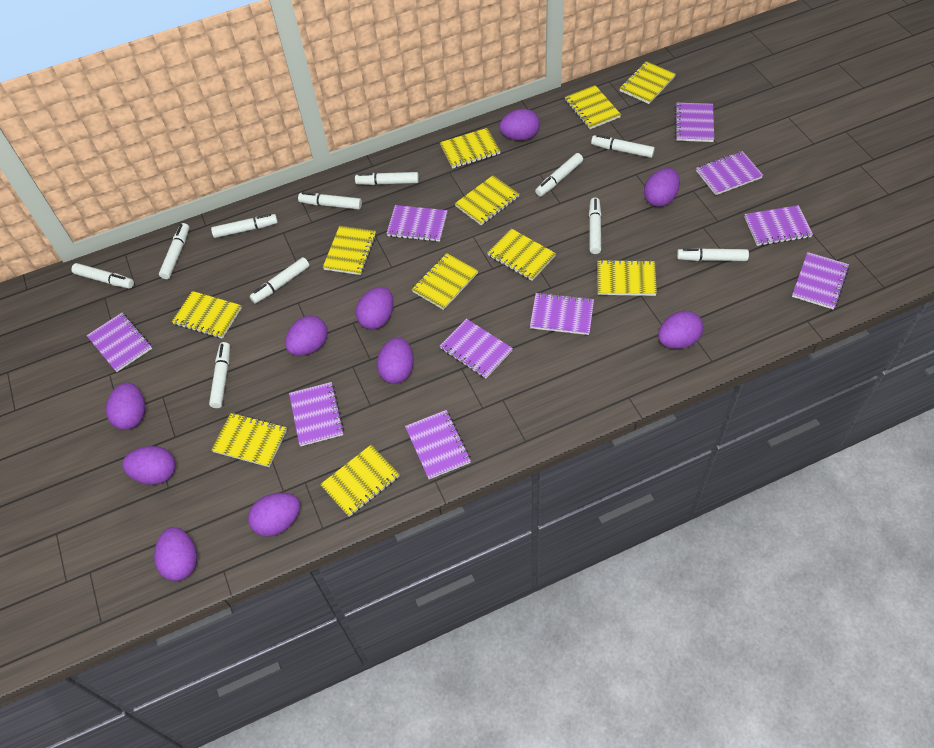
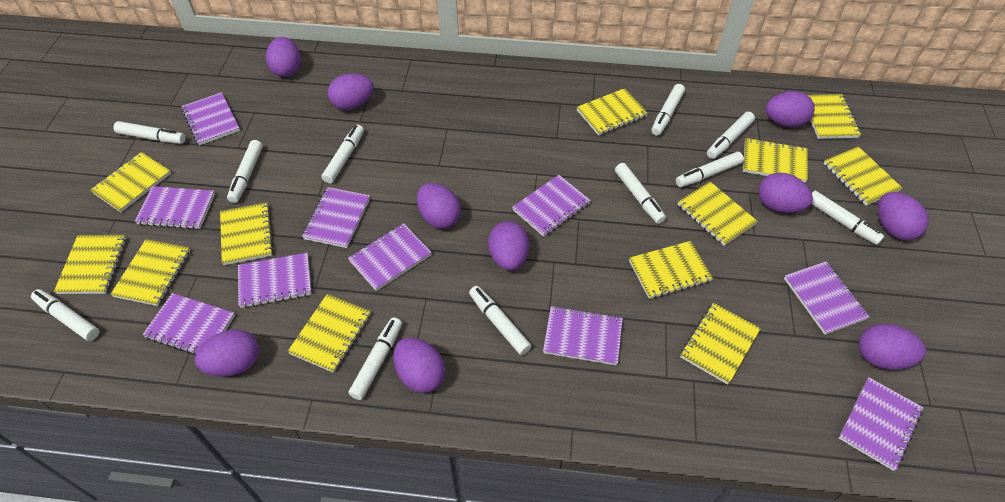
yellow notebook: 11 -> 12

